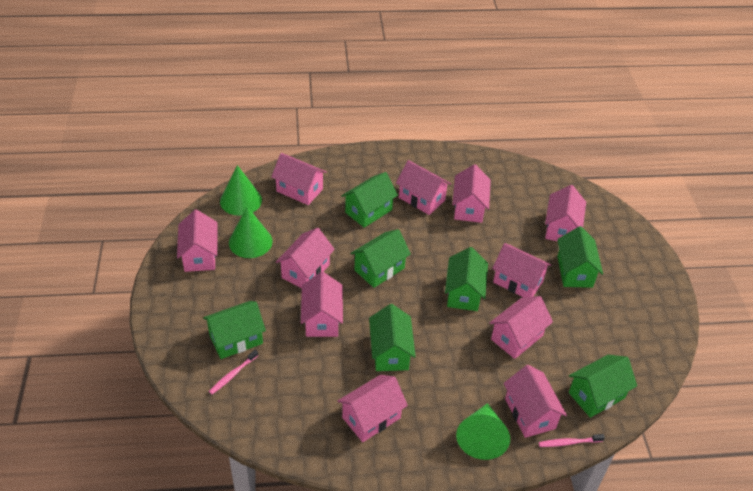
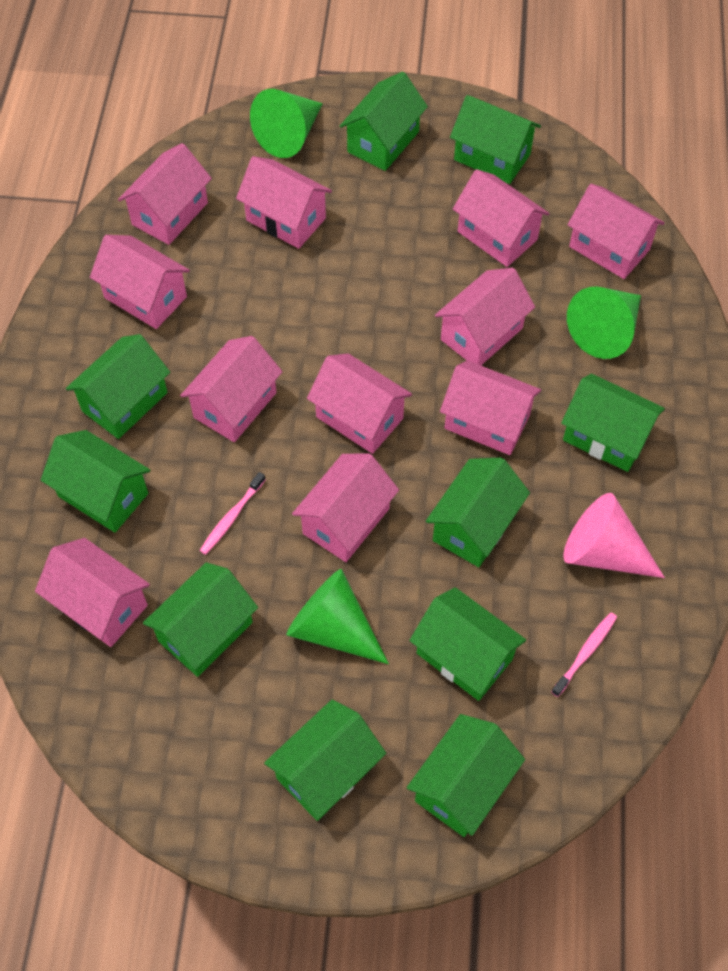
green house: 7 -> 10
pink cone: 0 -> 1

